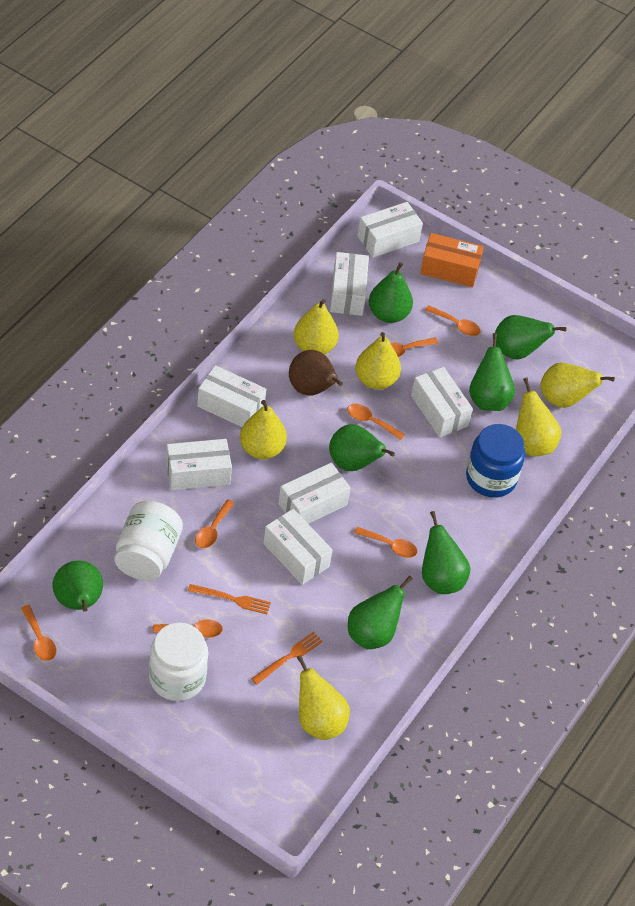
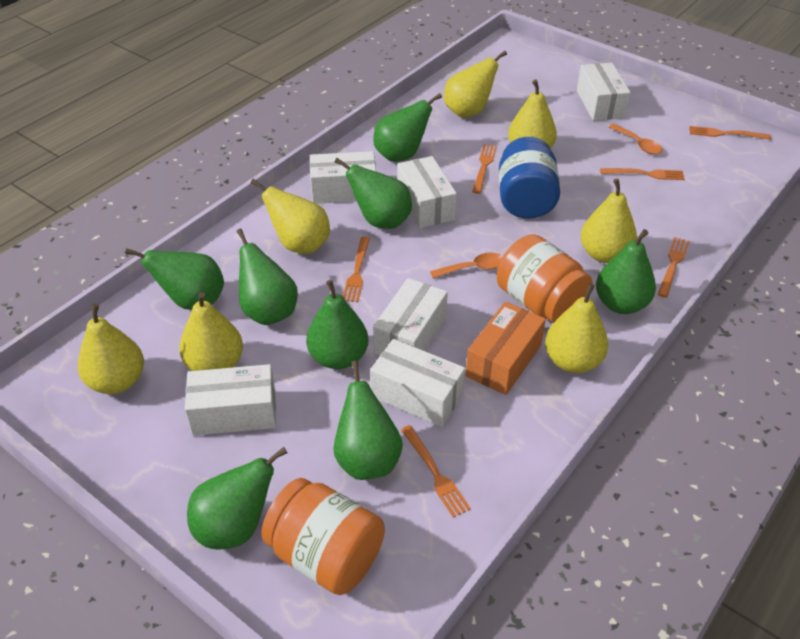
brown pear: 1 -> 0
green pear: 7 -> 8
orange fork: 2 -> 6
orange jar: 0 -> 2
orange spoon: 7 -> 2
white box: 7 -> 6
white jar: 2 -> 0
yellow pear: 6 -> 7

